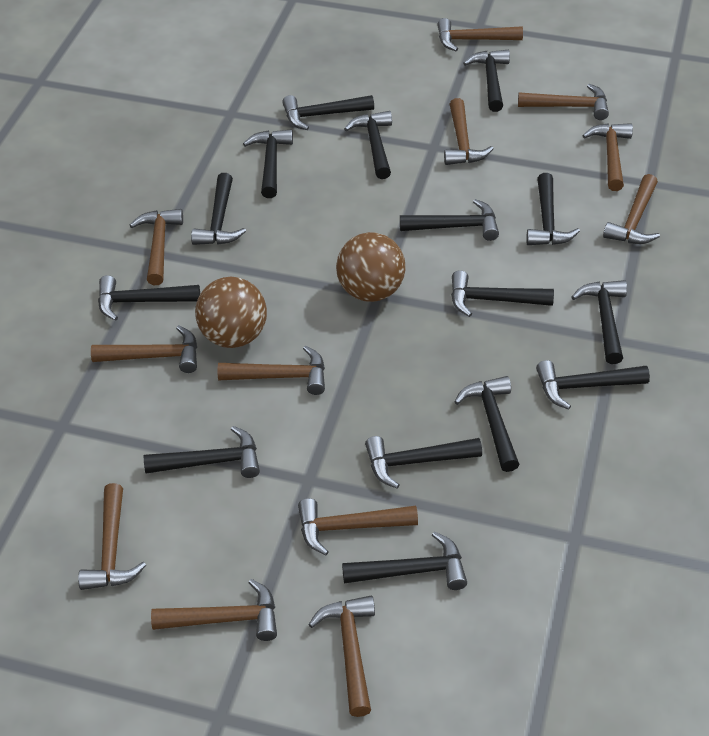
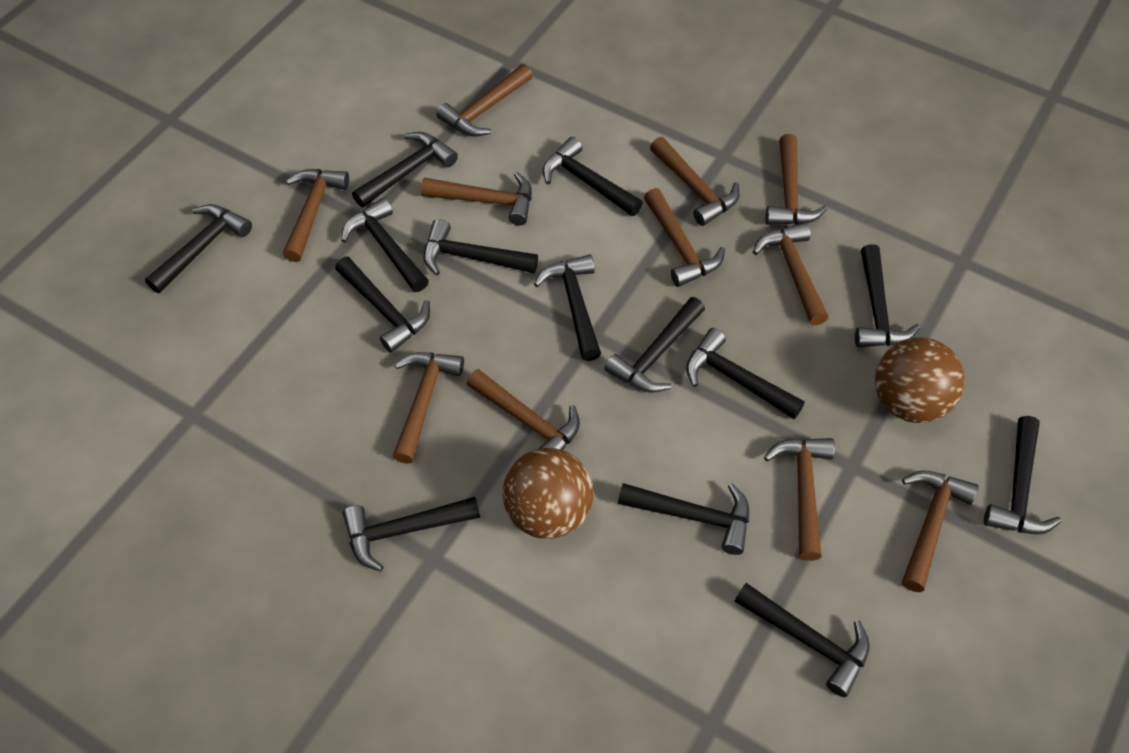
black hammer: 15 -> 14
brown hammer: 12 -> 11

